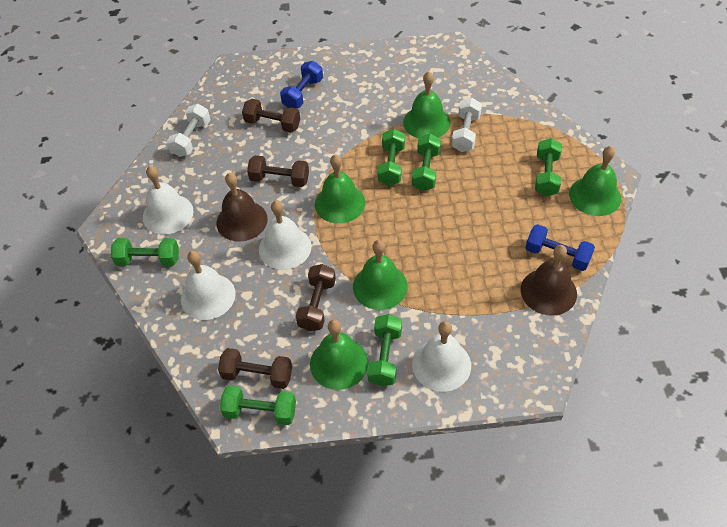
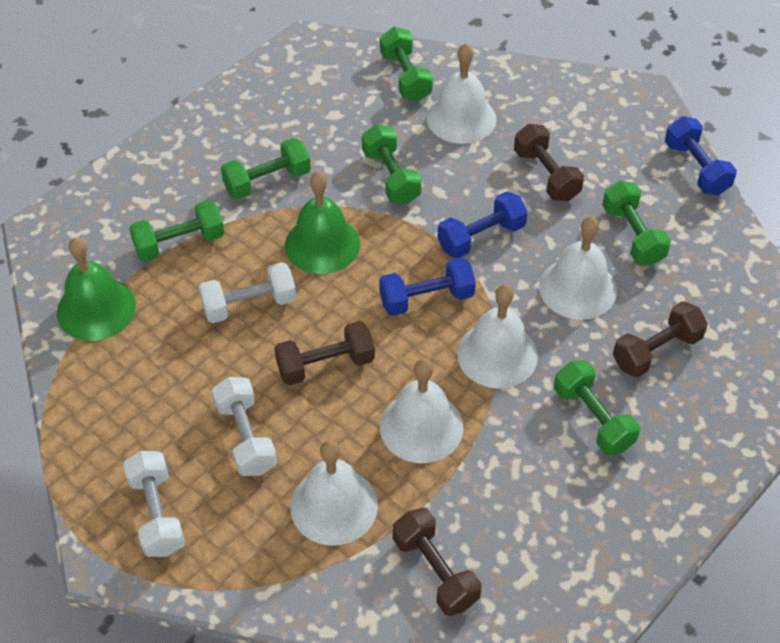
blue dumbbell: 2 -> 3
brown bell: 2 -> 0
green bell: 5 -> 2
white bell: 4 -> 5
white dumbbell: 2 -> 3

